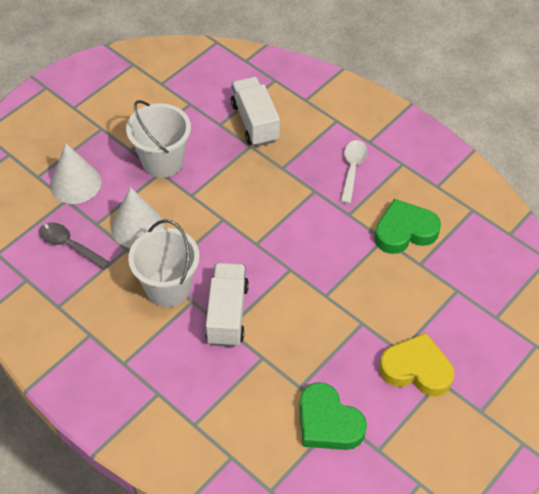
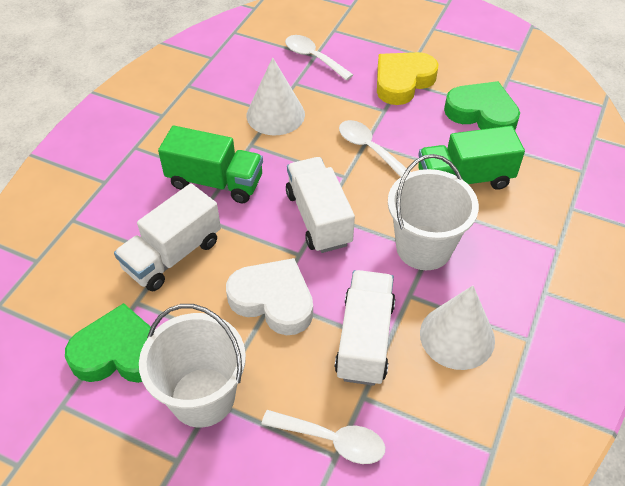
green truck: 0 -> 2
grey spoon: 1 -> 0
white heart: 0 -> 1
white spoon: 1 -> 3
white truck: 2 -> 3

